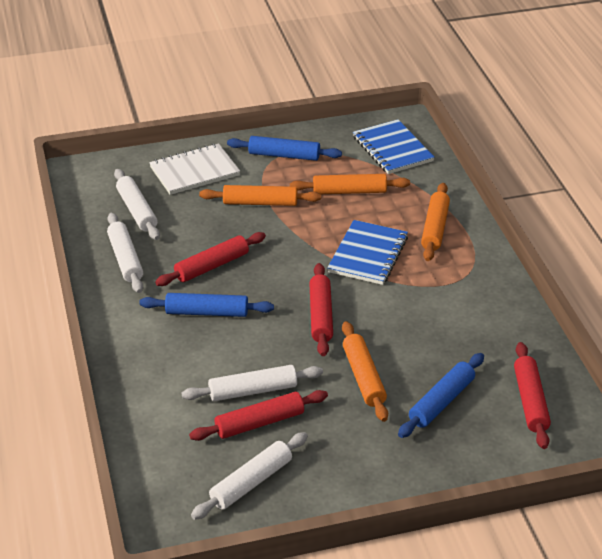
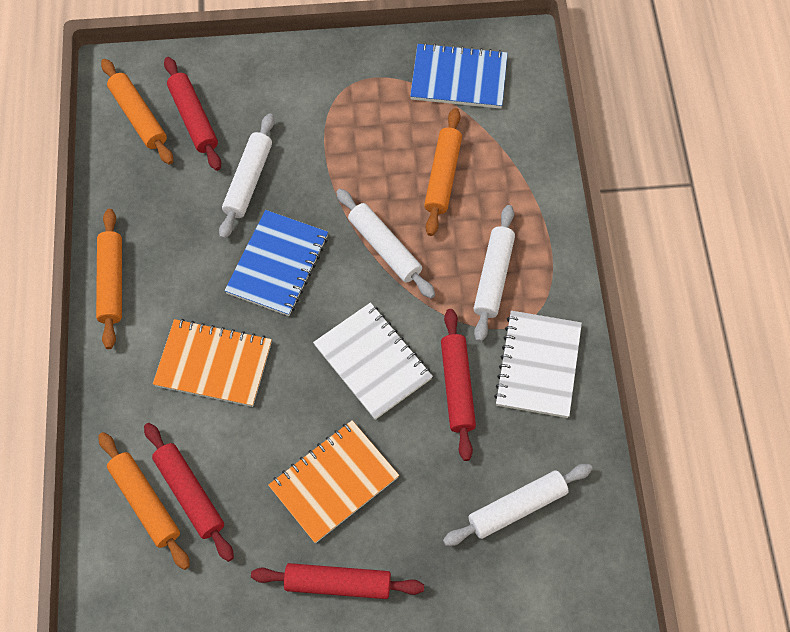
blue rolling pin: 3 -> 0
orange notebook: 0 -> 2
white notebook: 1 -> 2

